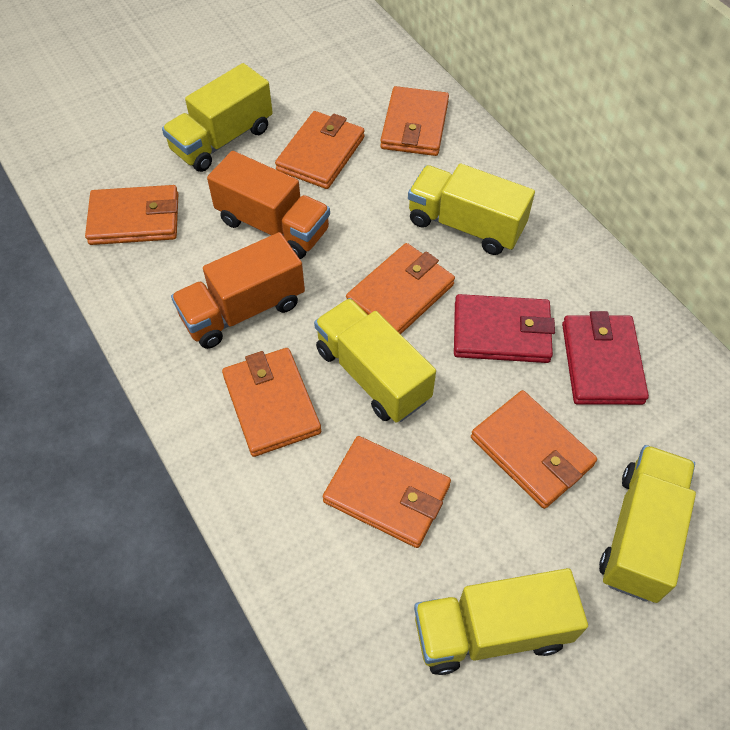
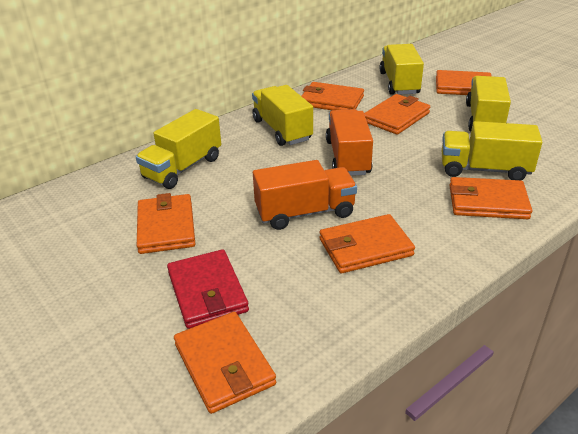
red wallet: 2 -> 1

